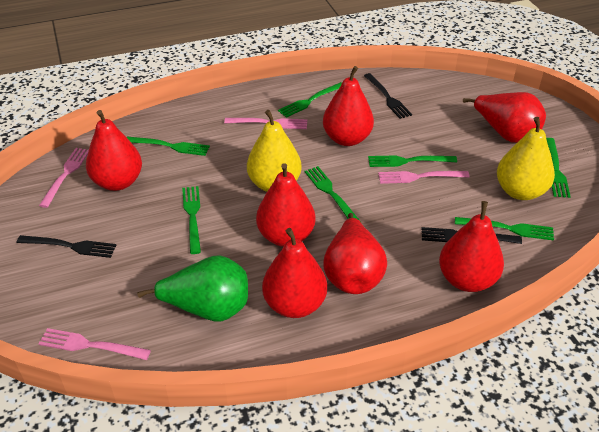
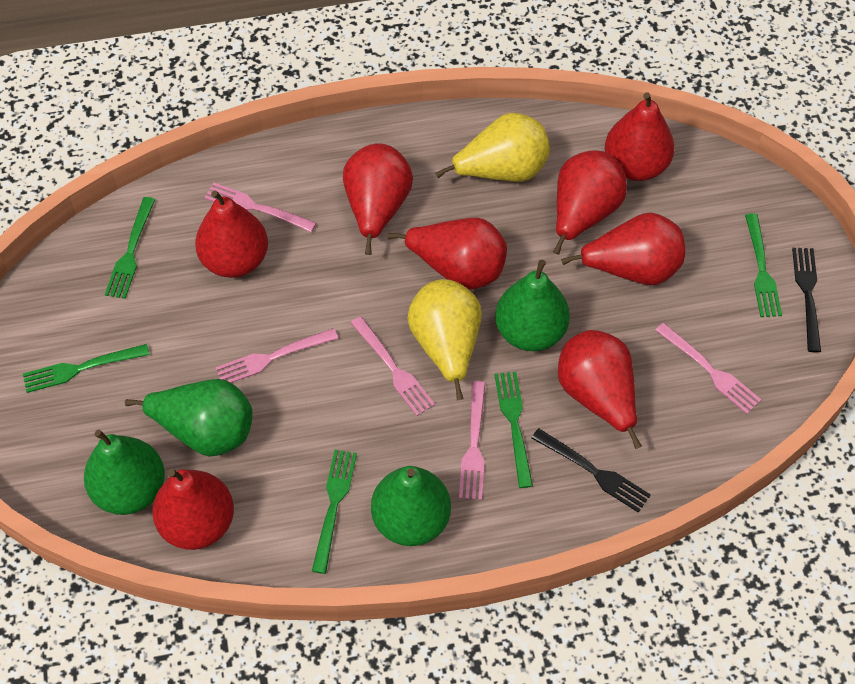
black fork: 3 -> 2
green fork: 7 -> 5
green pear: 1 -> 4
pink fork: 4 -> 5
red pear: 7 -> 8

